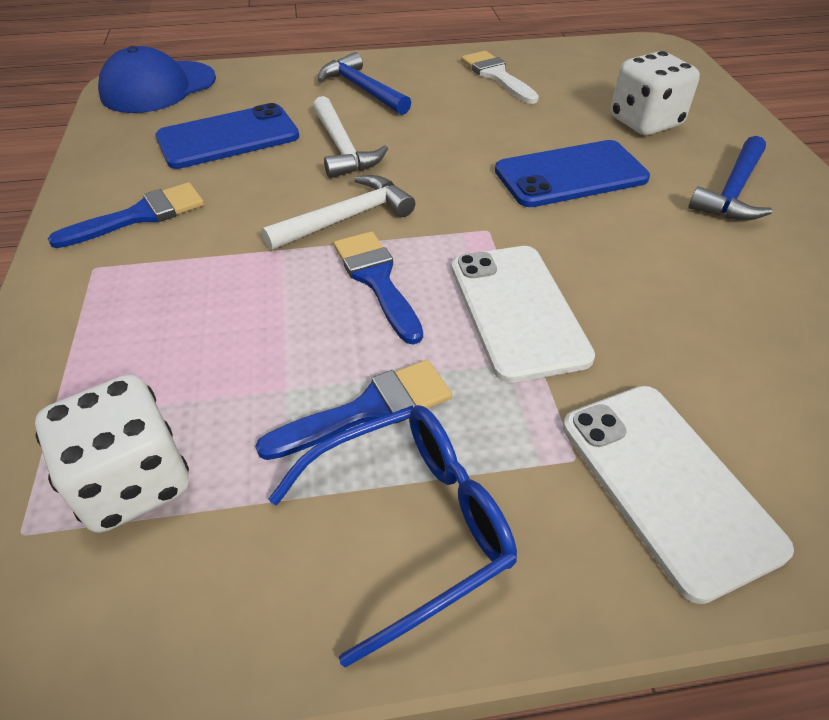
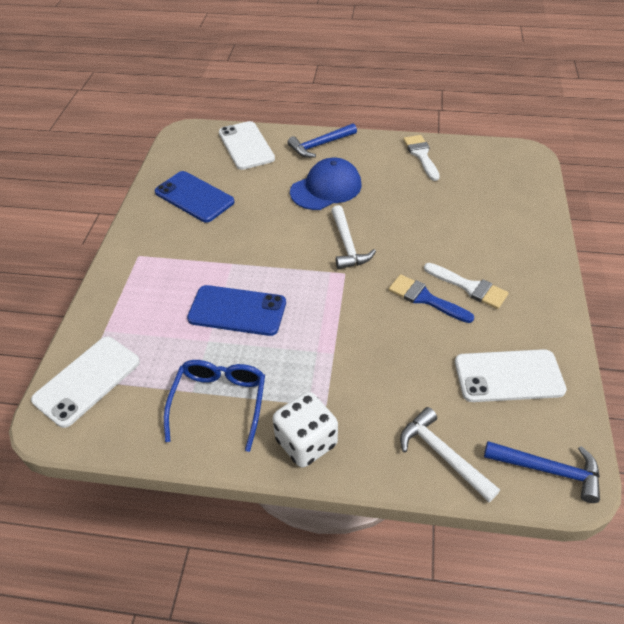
blue brush: 3 -> 1
white brush: 1 -> 2
white dice: 2 -> 1
white phone: 2 -> 3

